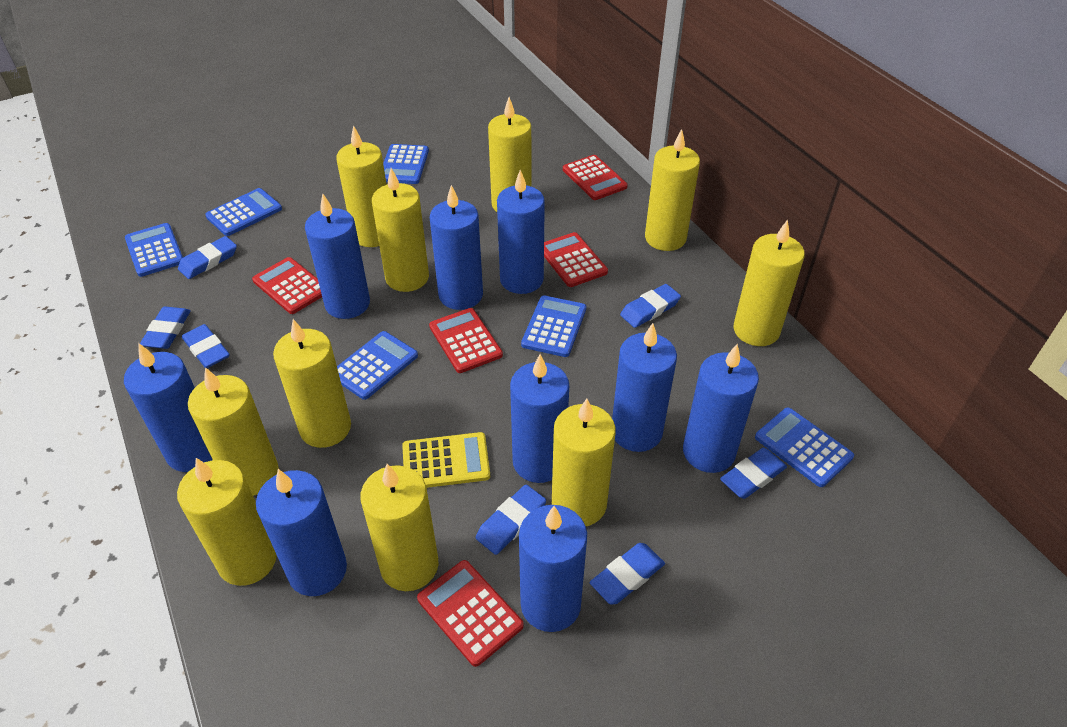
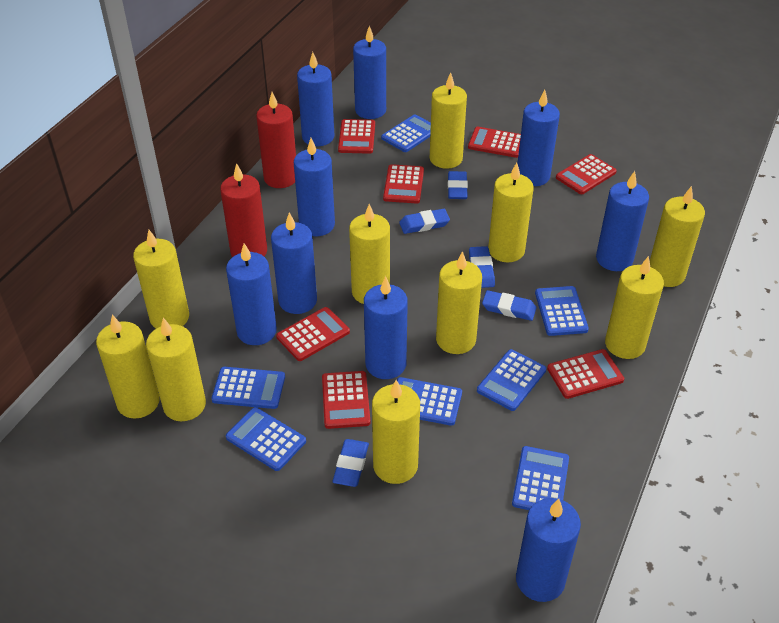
blue calculator: 6 -> 7
blue eraser: 7 -> 5
red calculator: 5 -> 7
red candle: 0 -> 2
yellow calculator: 1 -> 0

